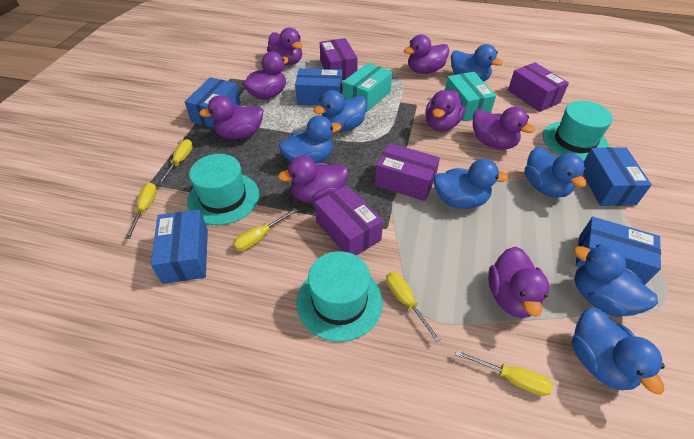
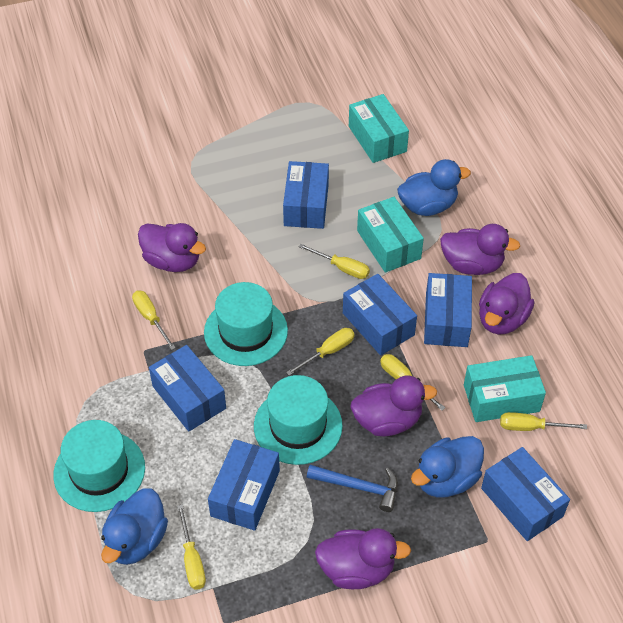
blue box: 5 -> 6
blue duck: 7 -> 3
blue hammer: 0 -> 1
purple box: 4 -> 0
purple duck: 8 -> 5
turquoise box: 2 -> 3
yellow screwdriver: 5 -> 6

